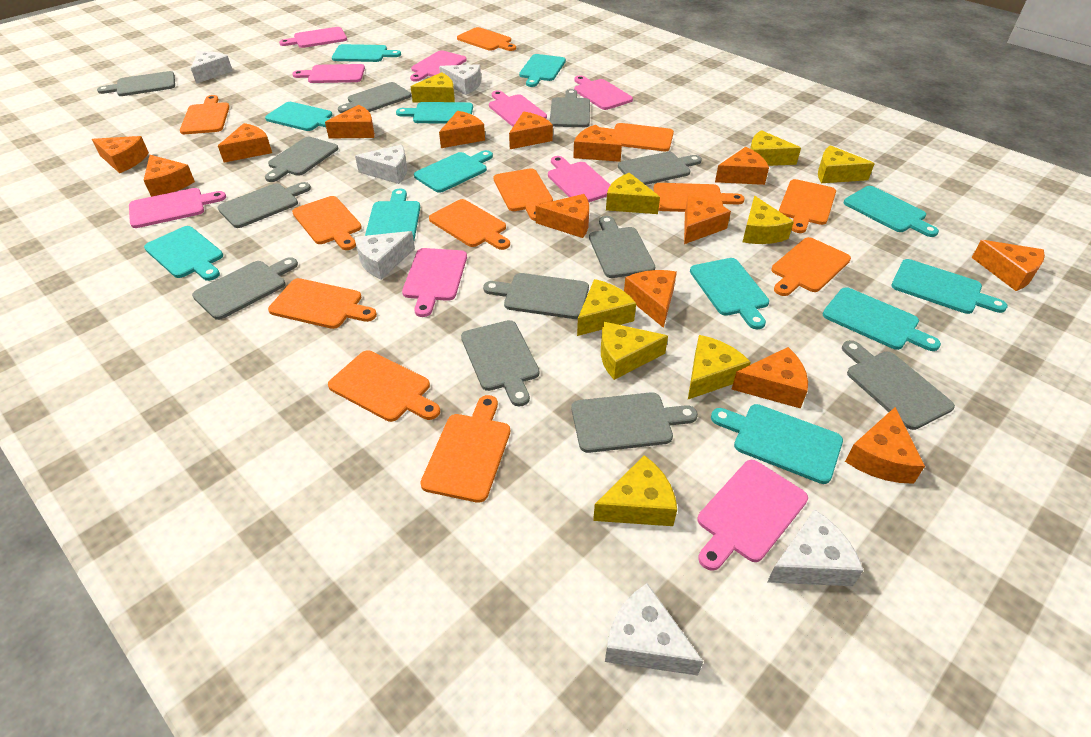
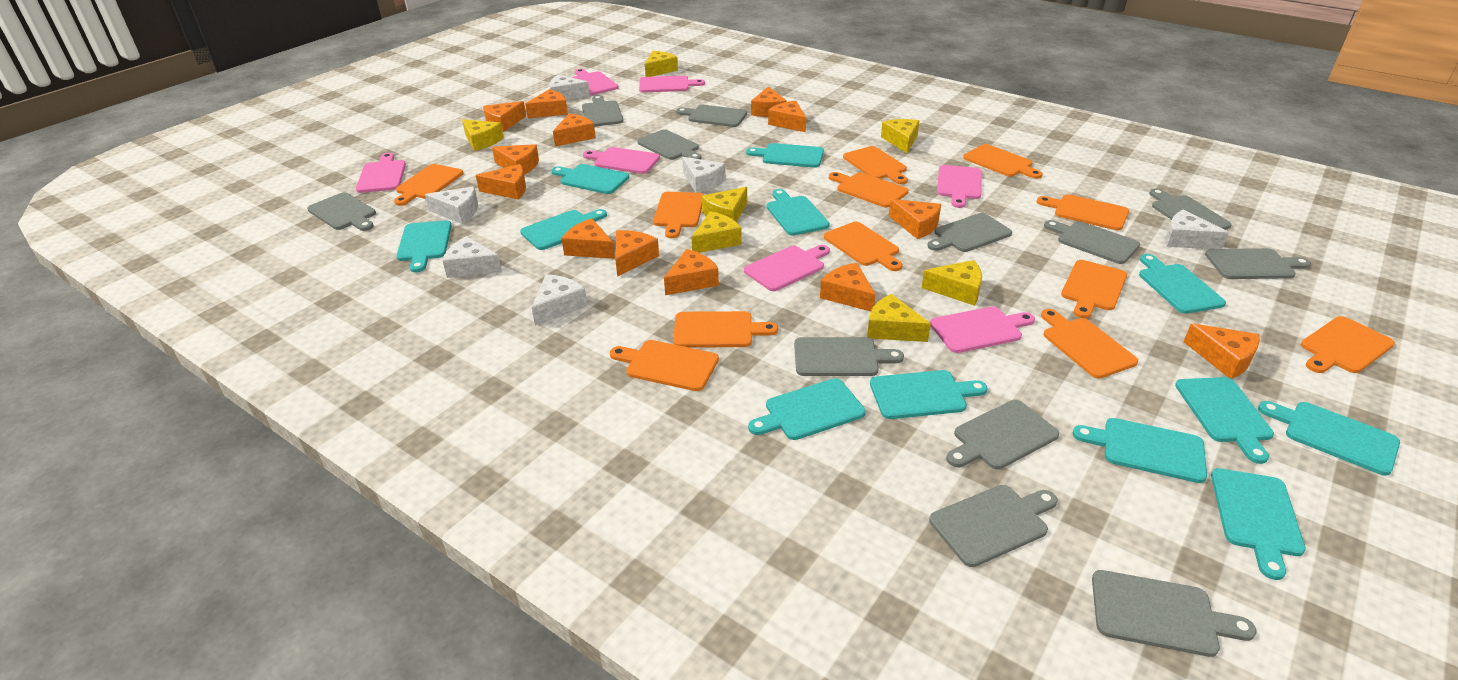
orange cheese: 14 -> 13
pink cutting board: 9 -> 7
yellow cheese: 9 -> 7

